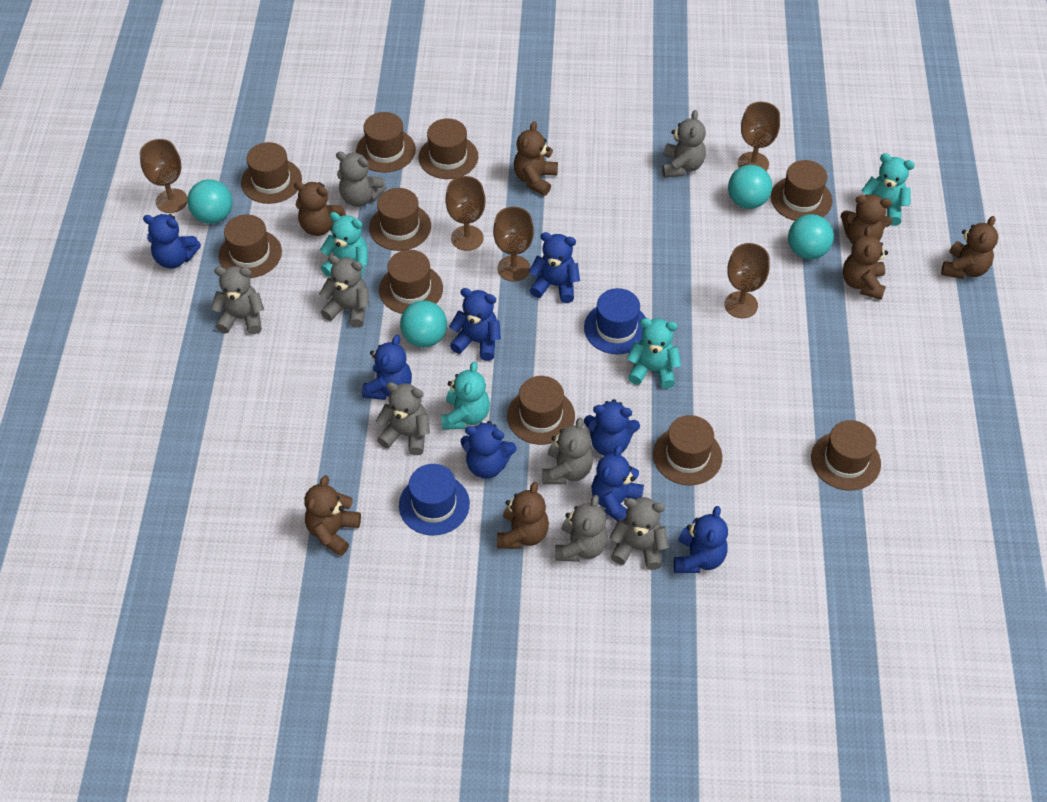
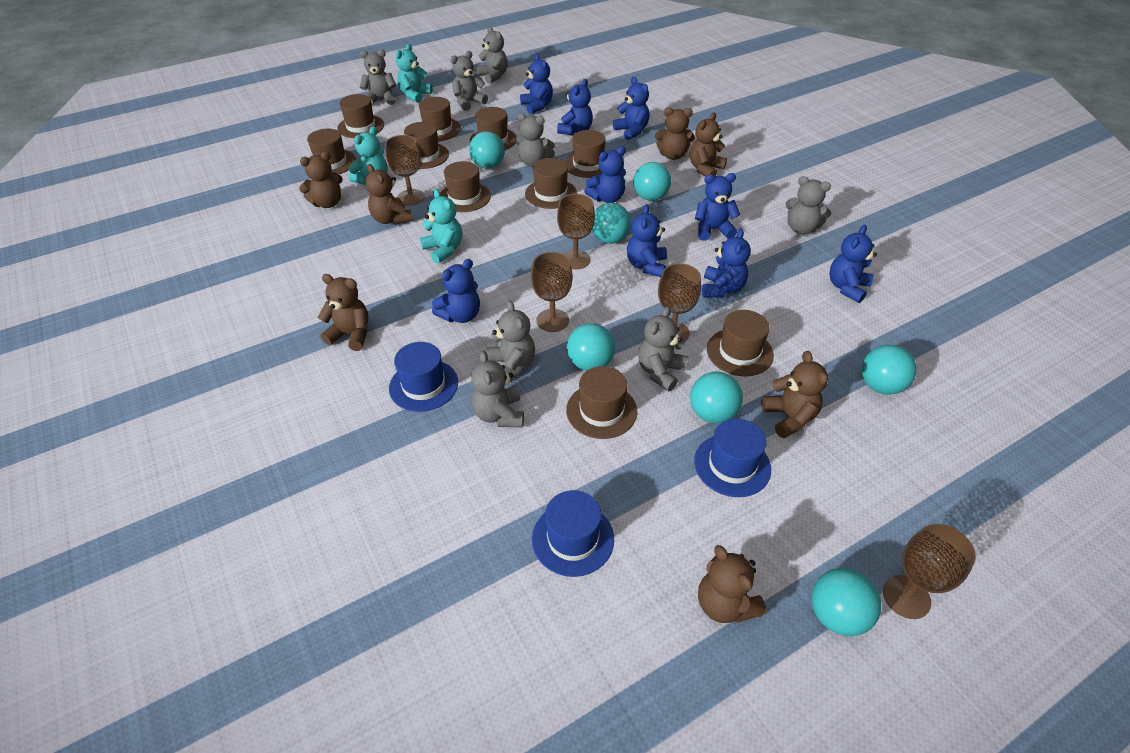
blue hat: 2 -> 3
blue teddy bear: 8 -> 9
turquoise ball: 4 -> 7
turquoise teddy bear: 4 -> 3

